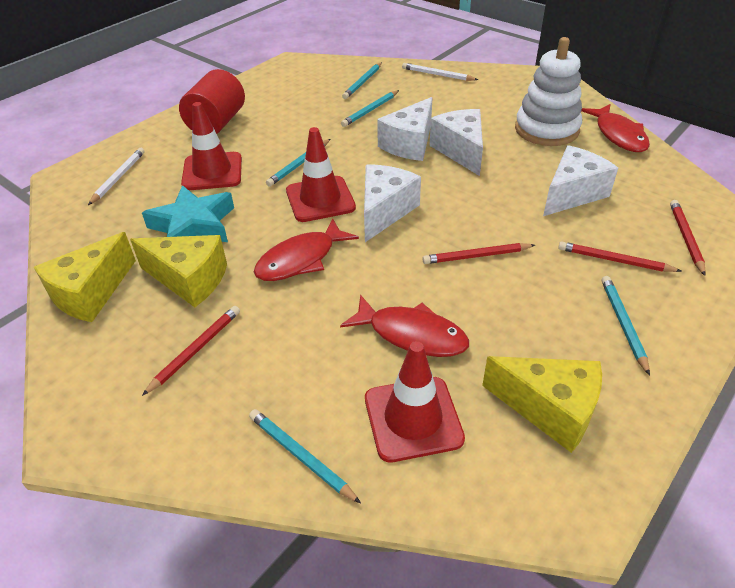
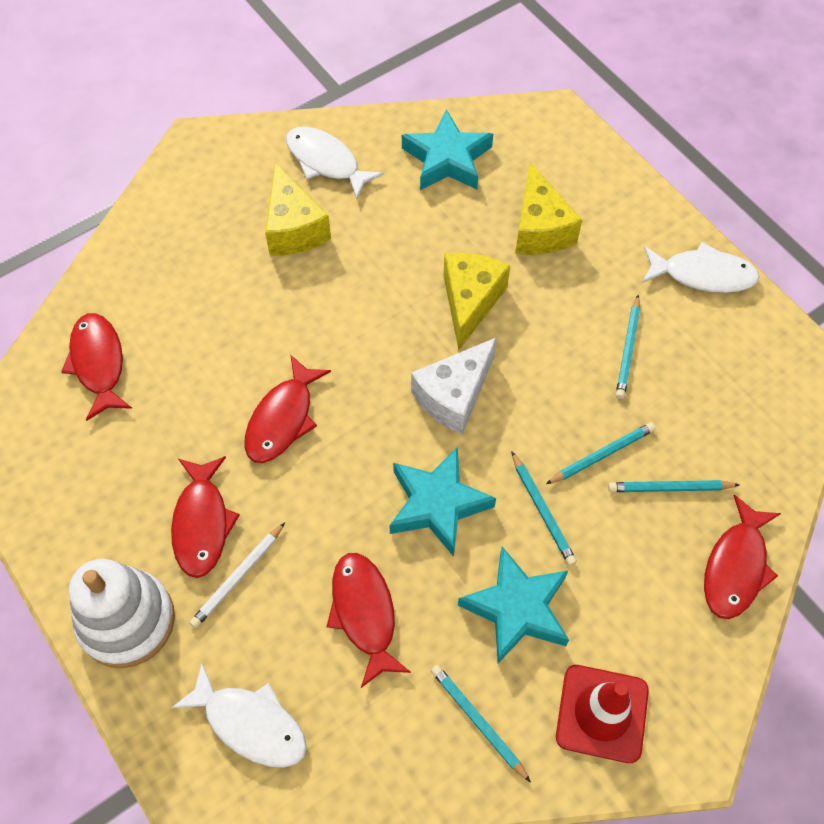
red cylinder: 1 -> 0
red fish: 3 -> 5
red pencil: 4 -> 0
red traffic cone: 3 -> 1
turquoise star: 1 -> 3
white cheese: 4 -> 1
white fish: 0 -> 3
white pencil: 2 -> 1

